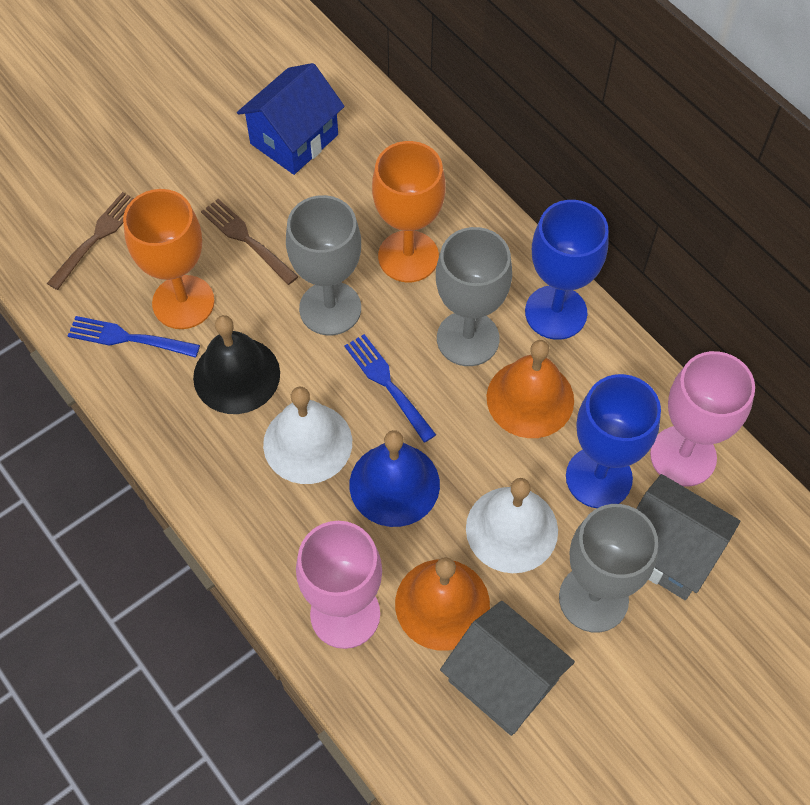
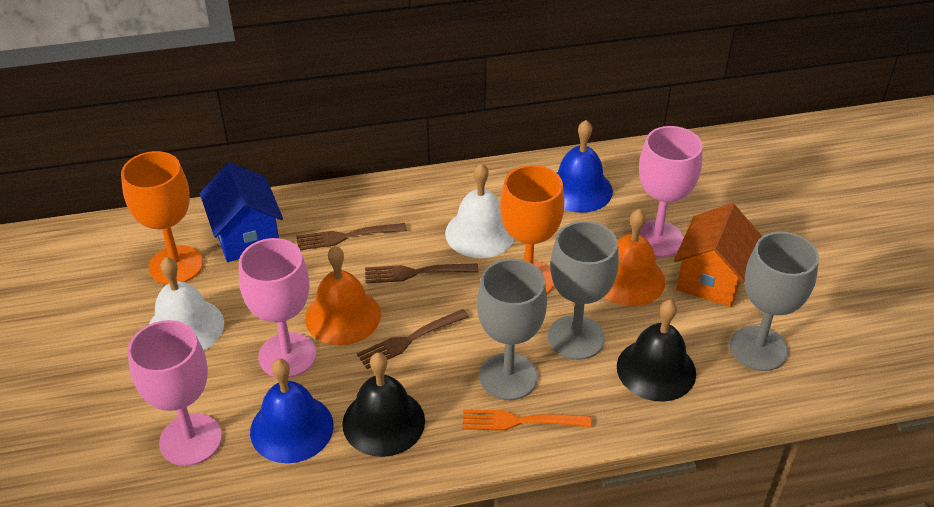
black bell: 1 -> 2
blue bell: 1 -> 2
blue fork: 2 -> 0
blue goblet: 2 -> 0
brown fork: 2 -> 3
grey house: 2 -> 0
orange fork: 0 -> 1
orange house: 0 -> 1
pink goblet: 2 -> 3

